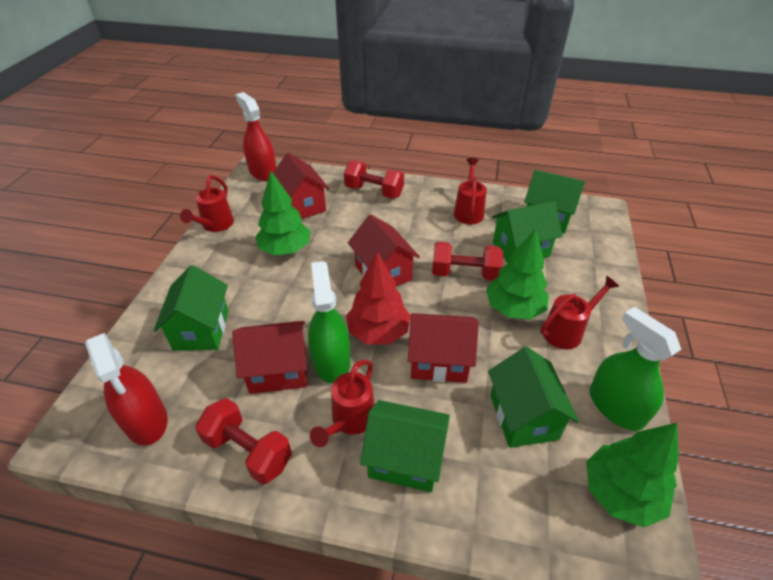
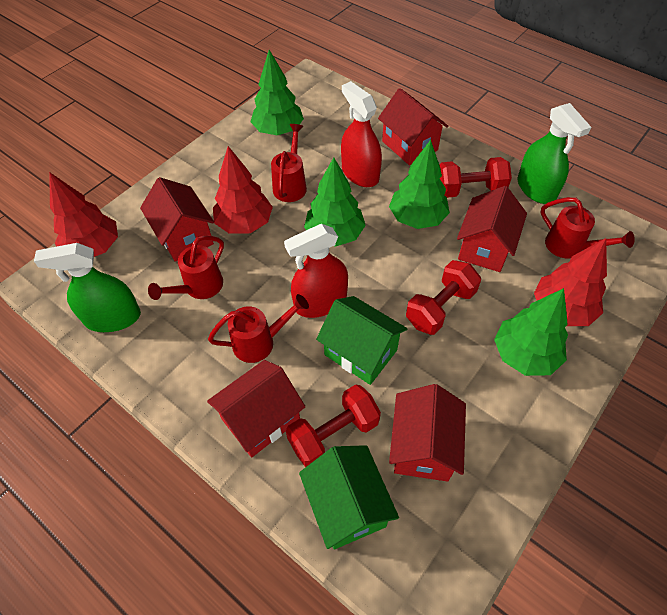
green house: 5 -> 2
green tree: 3 -> 4
red house: 4 -> 5
red tree: 1 -> 3

